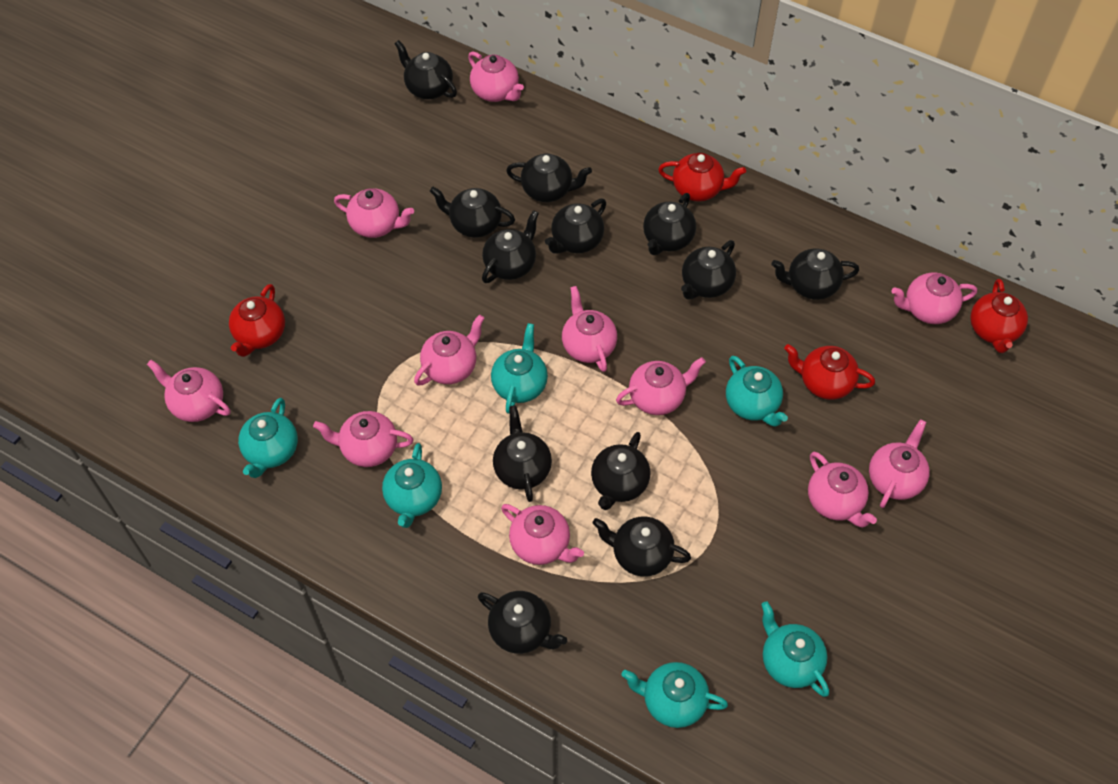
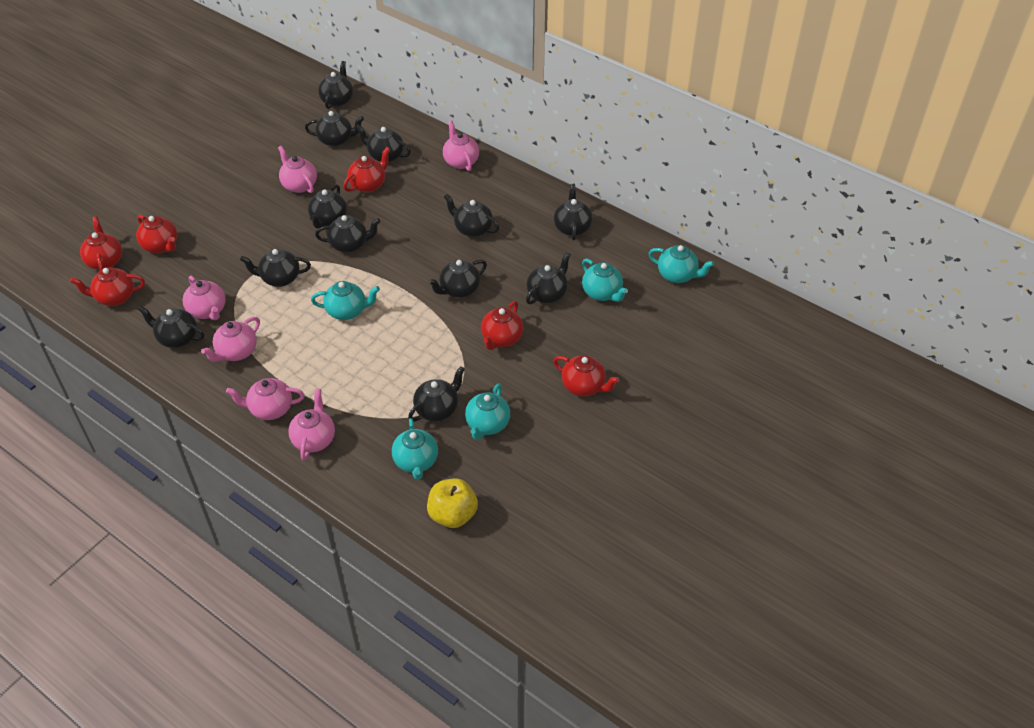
pink teapot: 11 -> 6
red teapot: 4 -> 6
turquoise teapot: 6 -> 5
yellow apple: 0 -> 1

